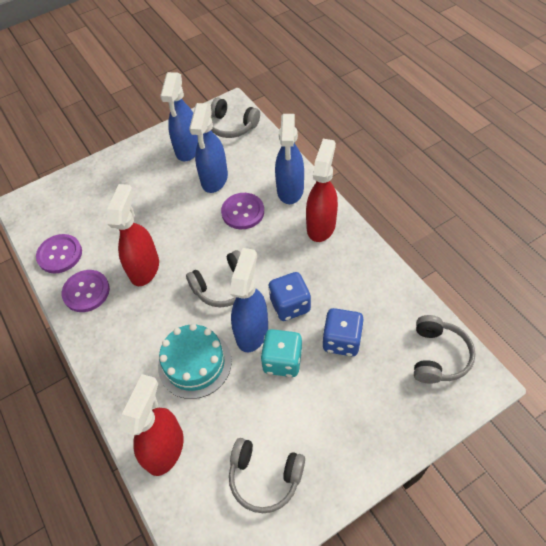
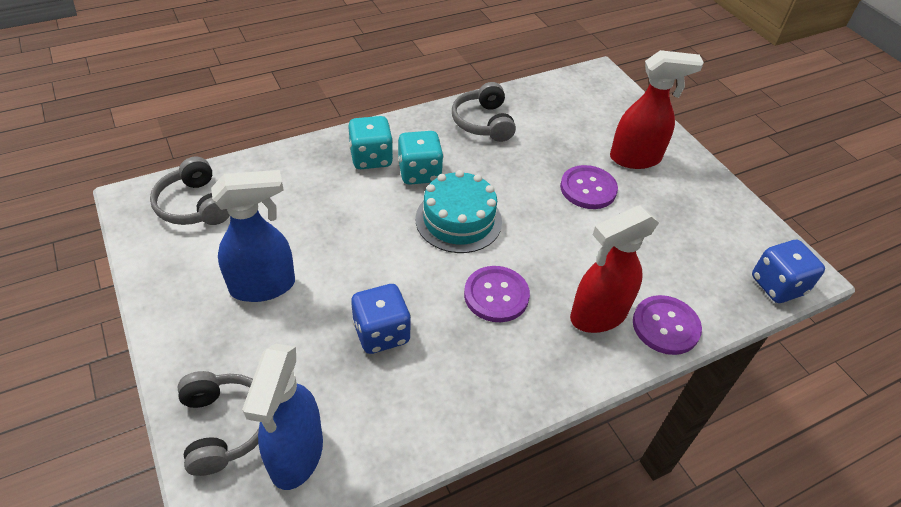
blue spray bottle: 4 -> 2
grey headphones: 4 -> 3
red spray bottle: 3 -> 2
turquoise dice: 1 -> 2

